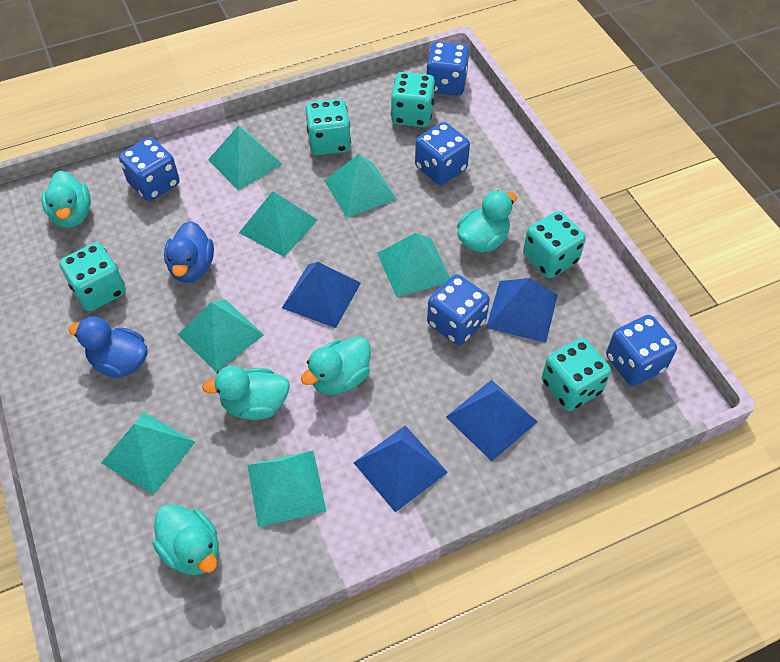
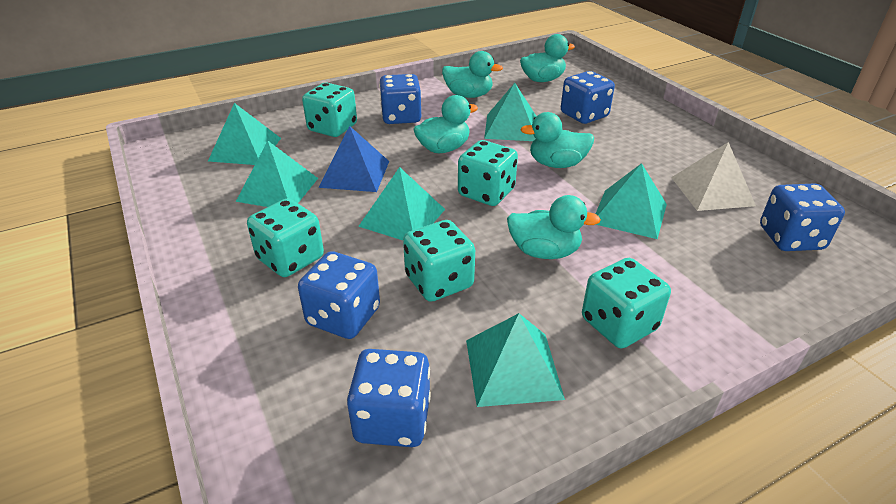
blue duck: 2 -> 0
blue pyramid: 4 -> 1
turquoise pyramid: 7 -> 6
white pyramid: 0 -> 1

